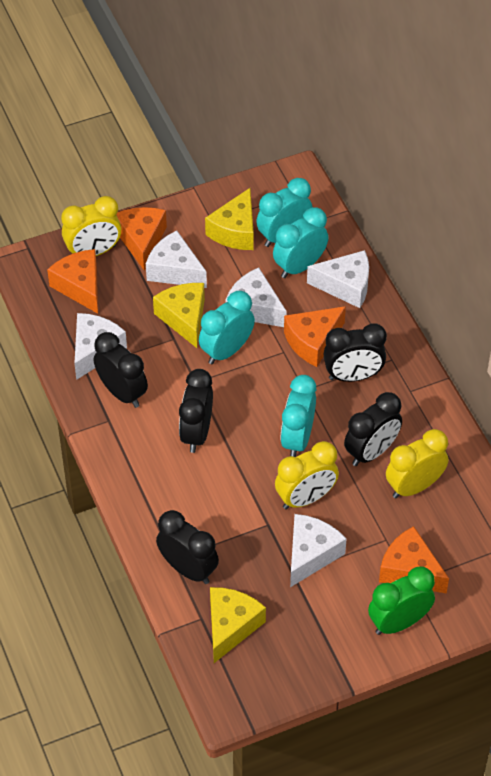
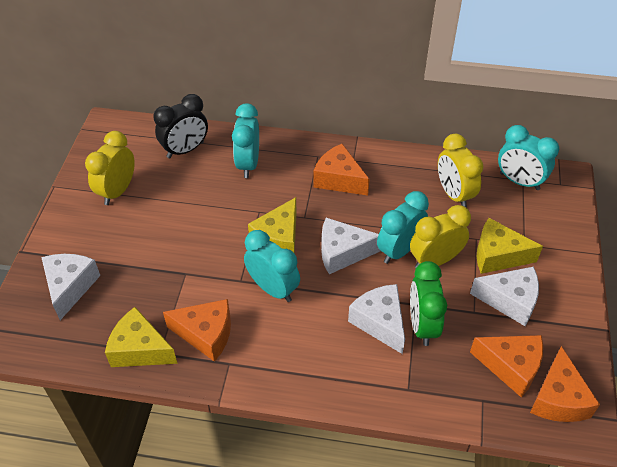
black clock: 5 -> 1
white cheese: 5 -> 4

